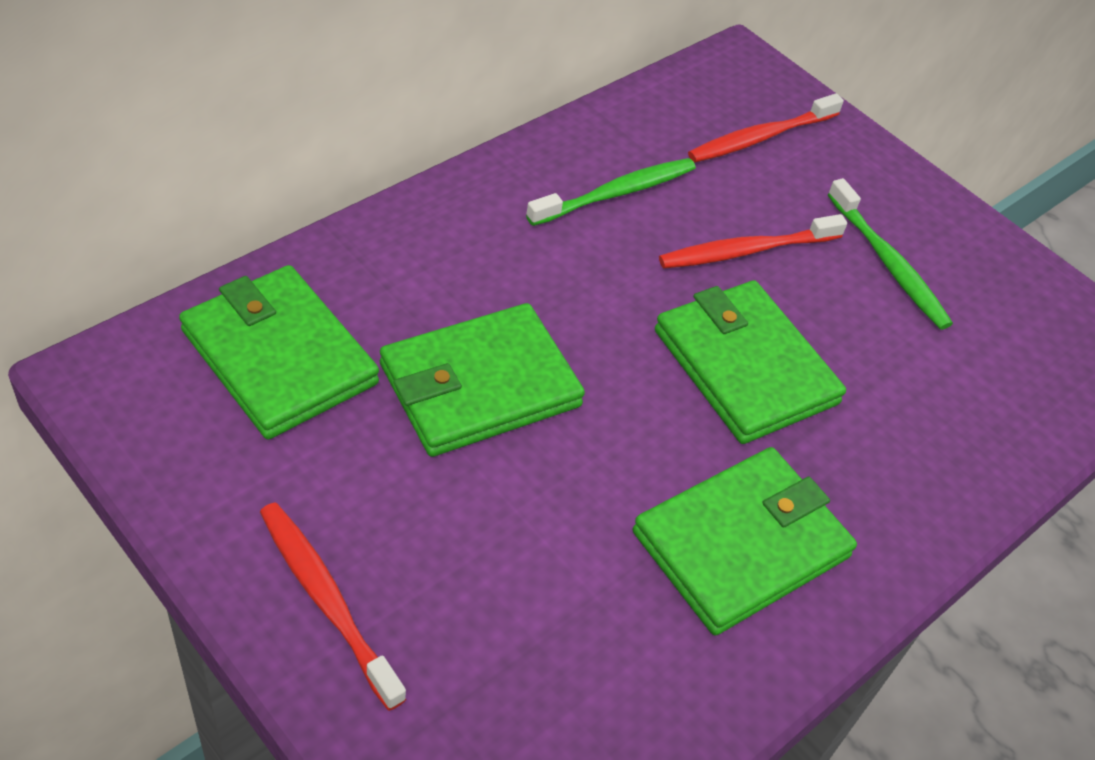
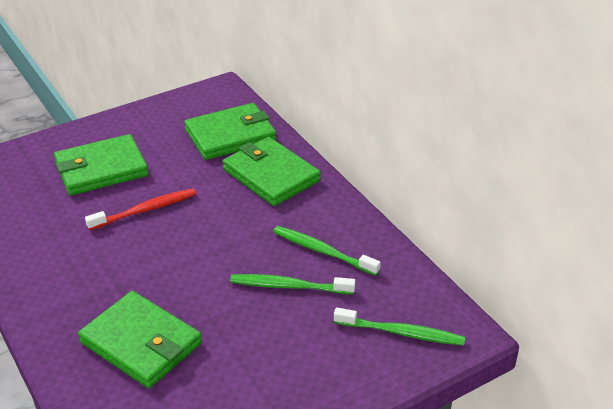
green toothbrush: 2 -> 3
red toothbrush: 3 -> 1

